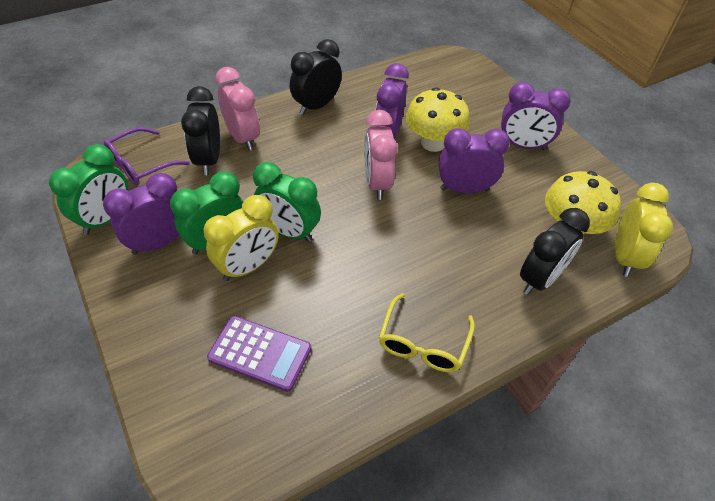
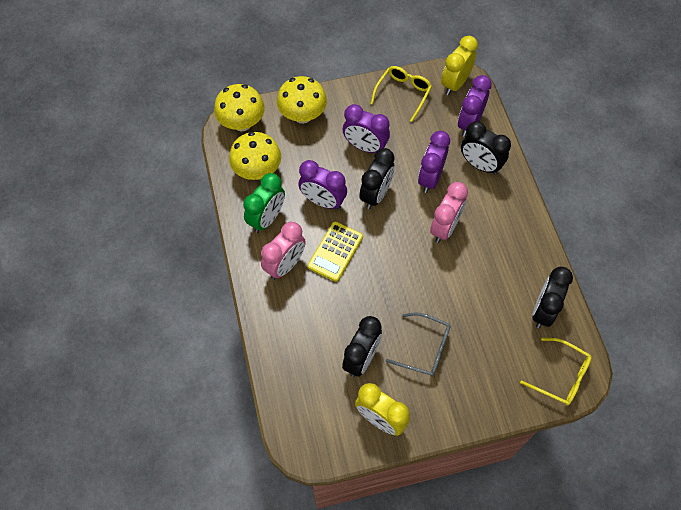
black clock: 3 -> 4
green clock: 3 -> 1
grey glasses: 0 -> 1
purple calculator: 1 -> 0
purple glasses: 1 -> 0
yellow calculator: 0 -> 1
yellow glasses: 1 -> 2
yellow mushroom: 2 -> 3

